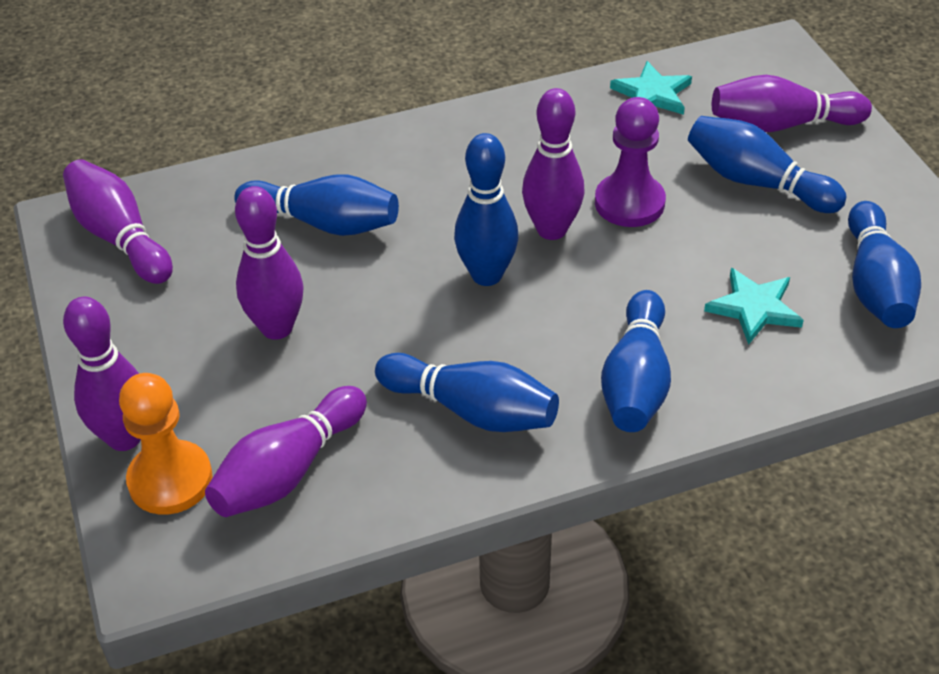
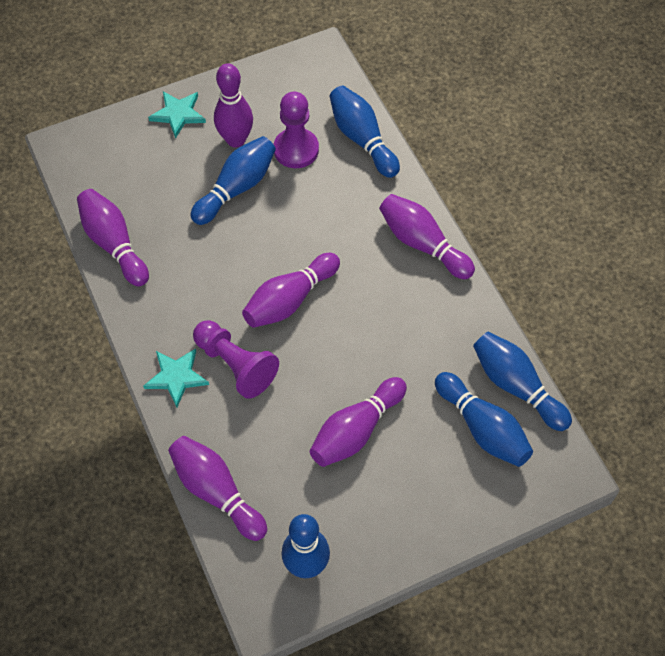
blue bowling pin: 6 -> 5
orange pawn: 1 -> 0
purple pawn: 1 -> 2

